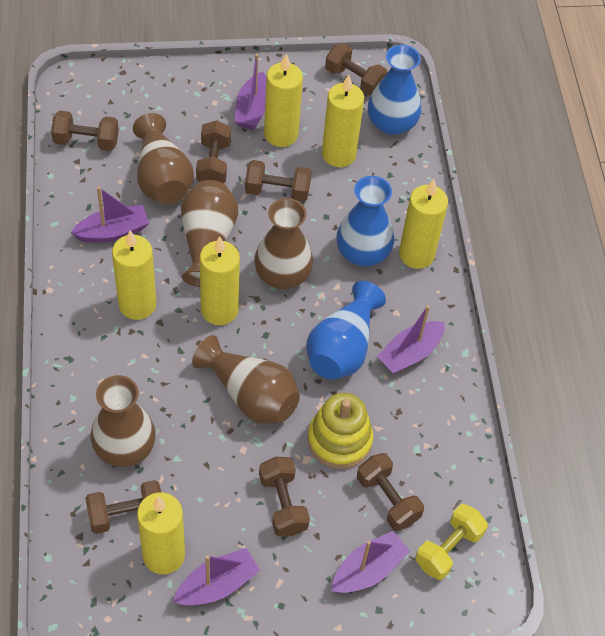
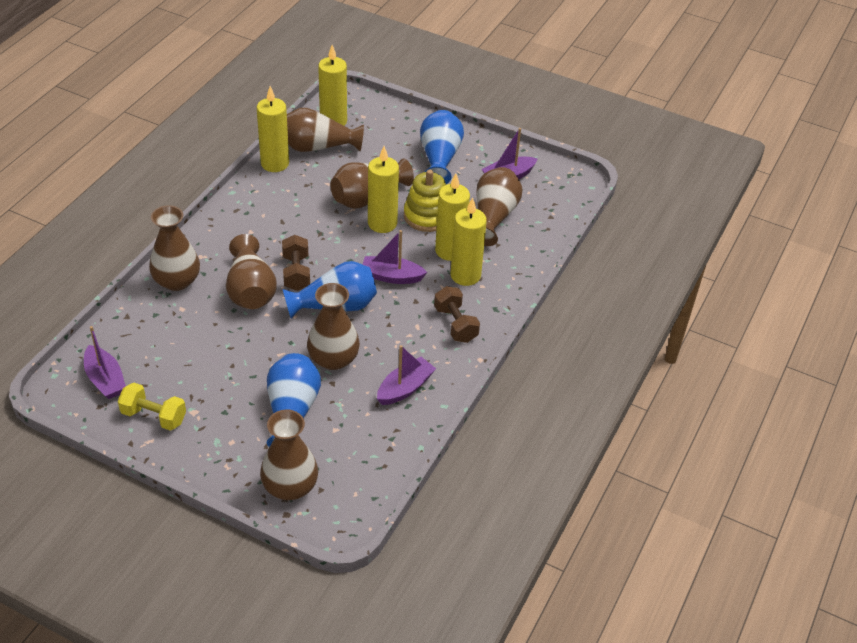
brown dumbbell: 7 -> 2
brown vase: 5 -> 7
purple boat: 5 -> 4
yellow candle: 6 -> 5

